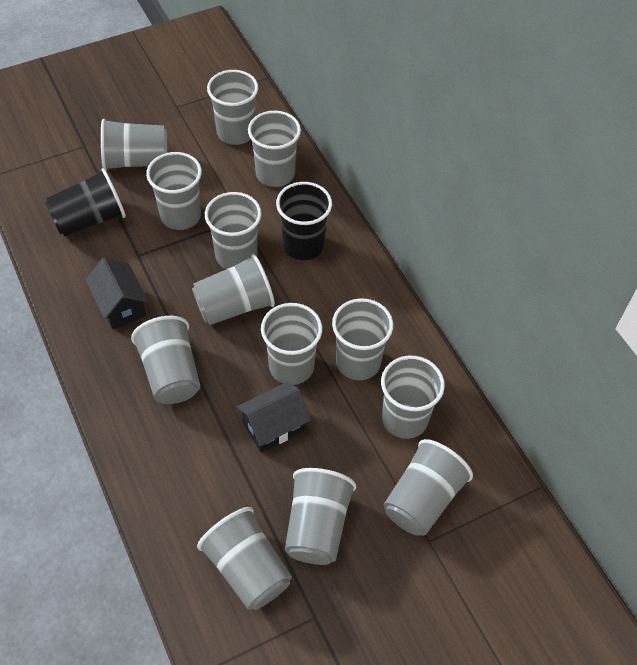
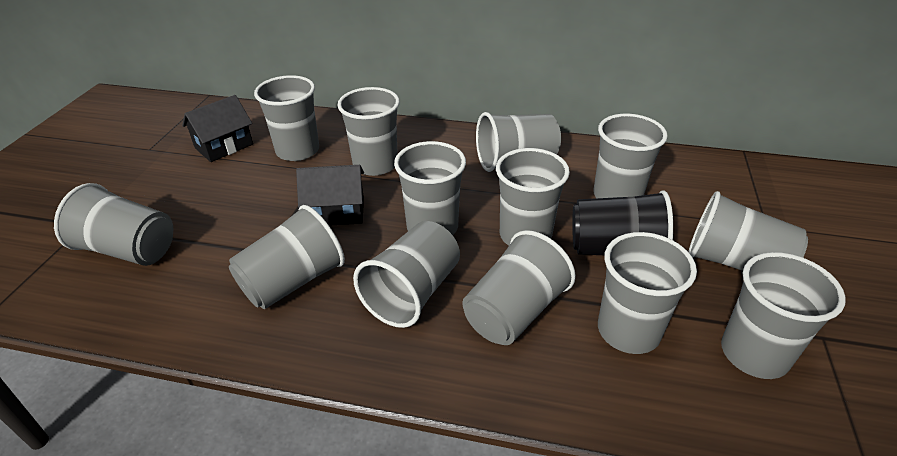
black cup: 2 -> 1

